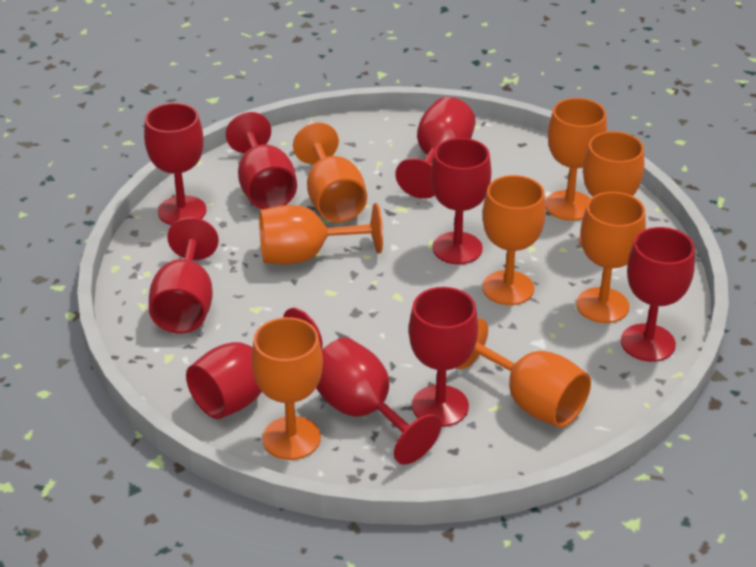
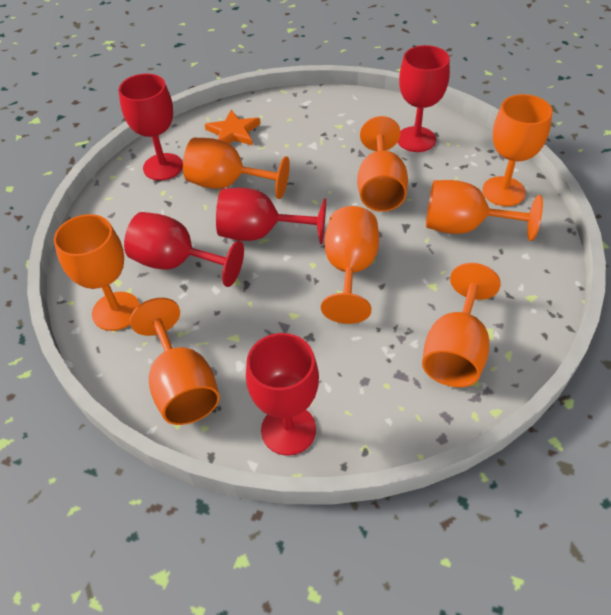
orange star: 0 -> 1
red goblet: 9 -> 5

